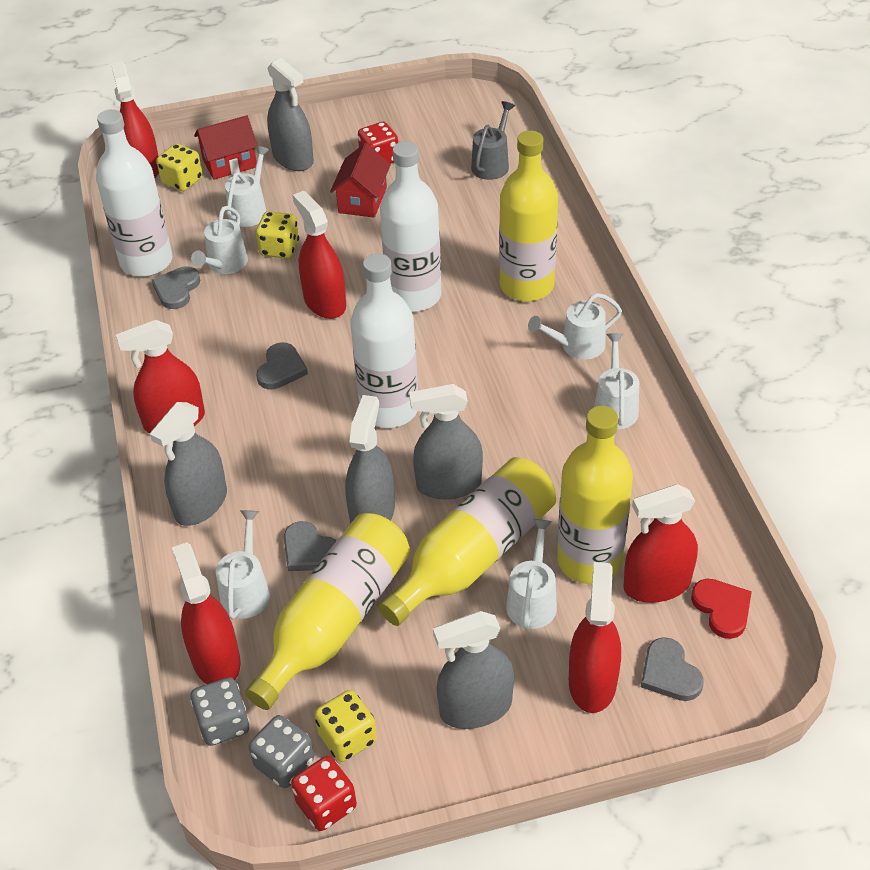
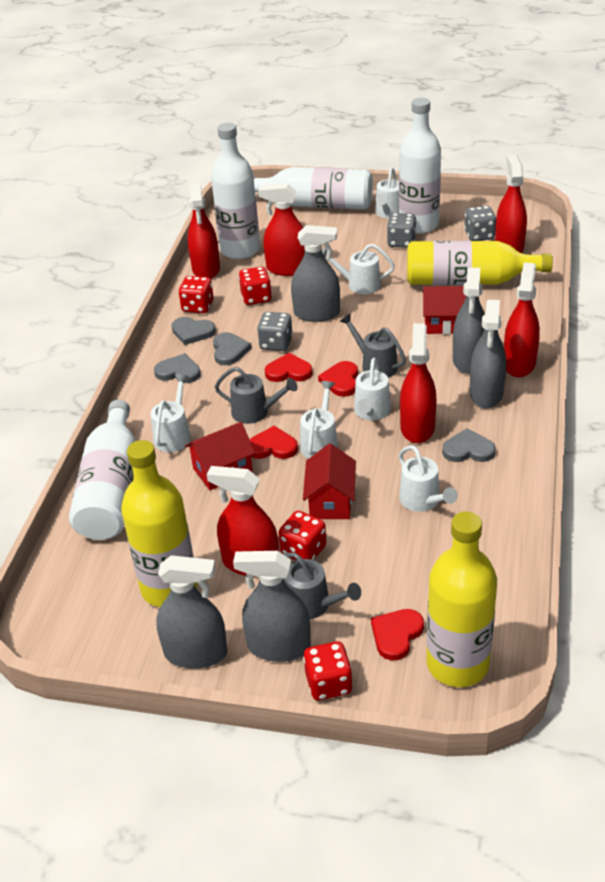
grey dice: 2 -> 3
grey watering can: 1 -> 3
red dice: 2 -> 4
red heart: 1 -> 4
red house: 2 -> 3
white bottle: 3 -> 4
yellow bottle: 4 -> 3
yellow dice: 3 -> 0

